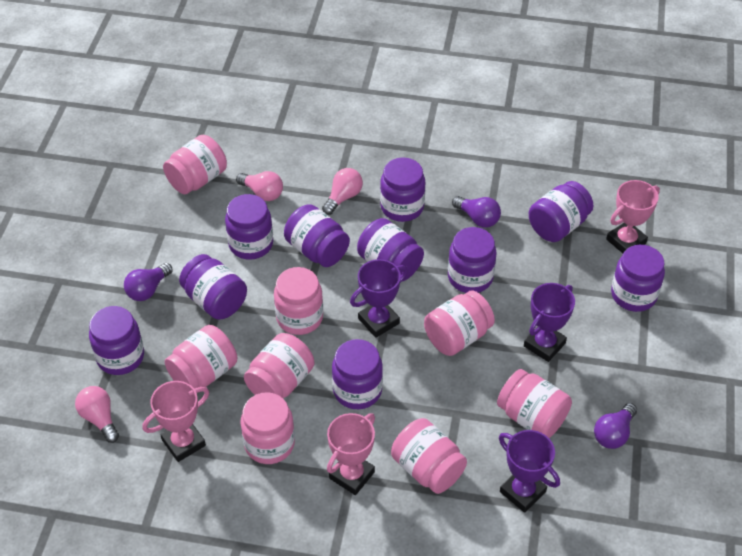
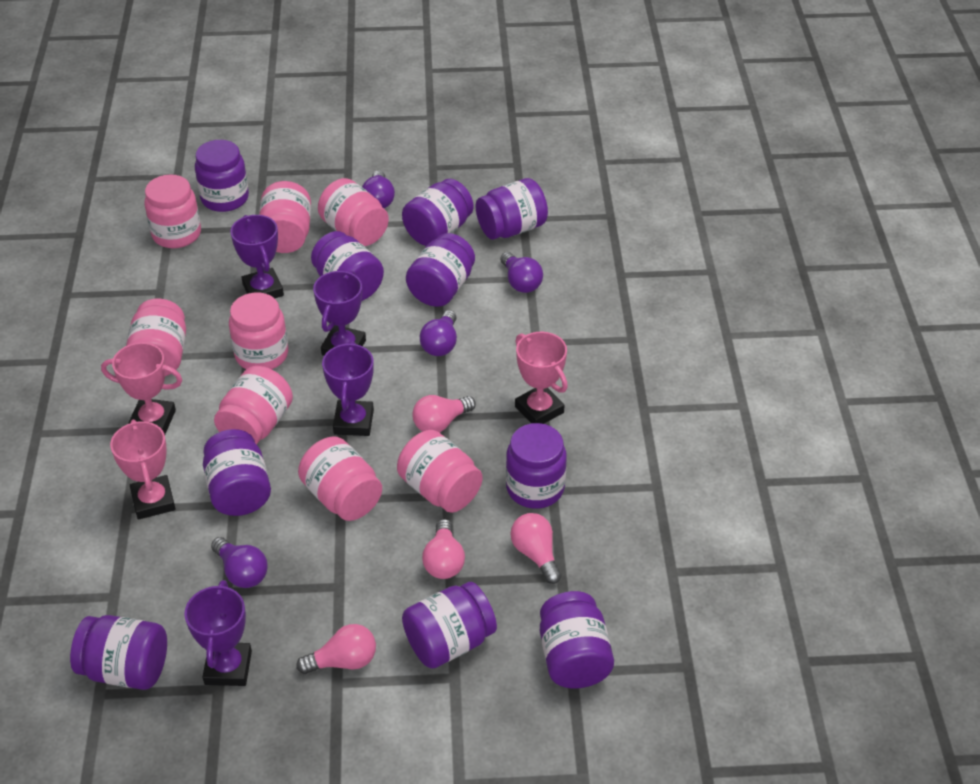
pink light bulb: 3 -> 4
purple light bulb: 3 -> 4
purple trophy: 3 -> 4

